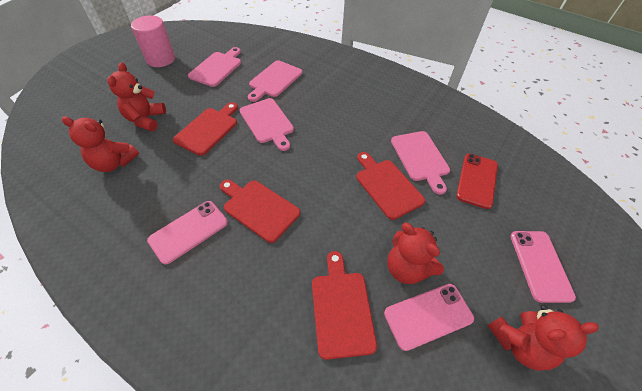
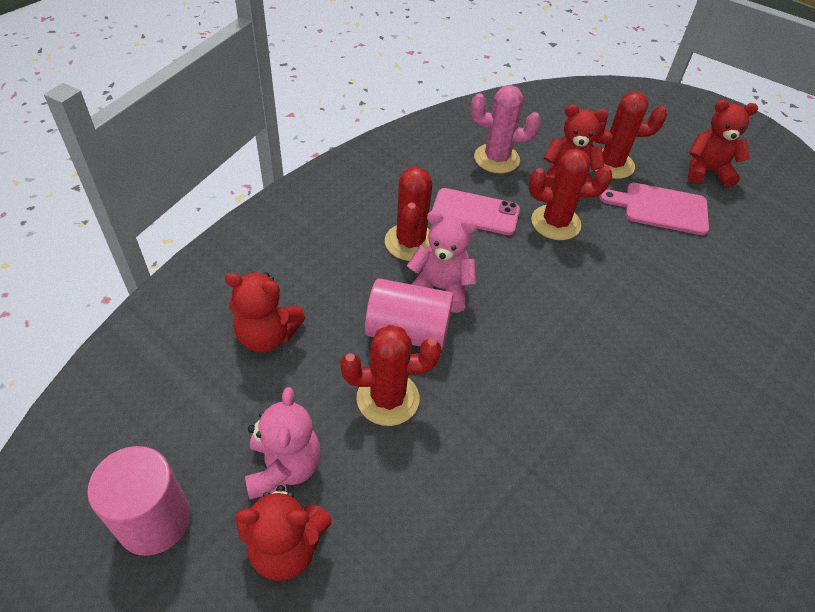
pink cactus: 0 -> 1
pink cutting board: 4 -> 1
pink cylinder: 1 -> 2
pink phone: 3 -> 1
pink teddy bear: 0 -> 2
red cactus: 0 -> 4
red cutting board: 4 -> 0
red phone: 1 -> 0

